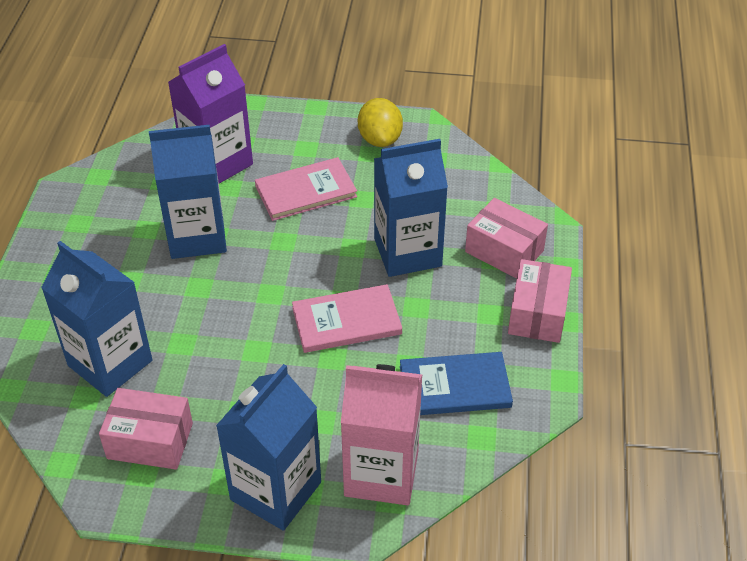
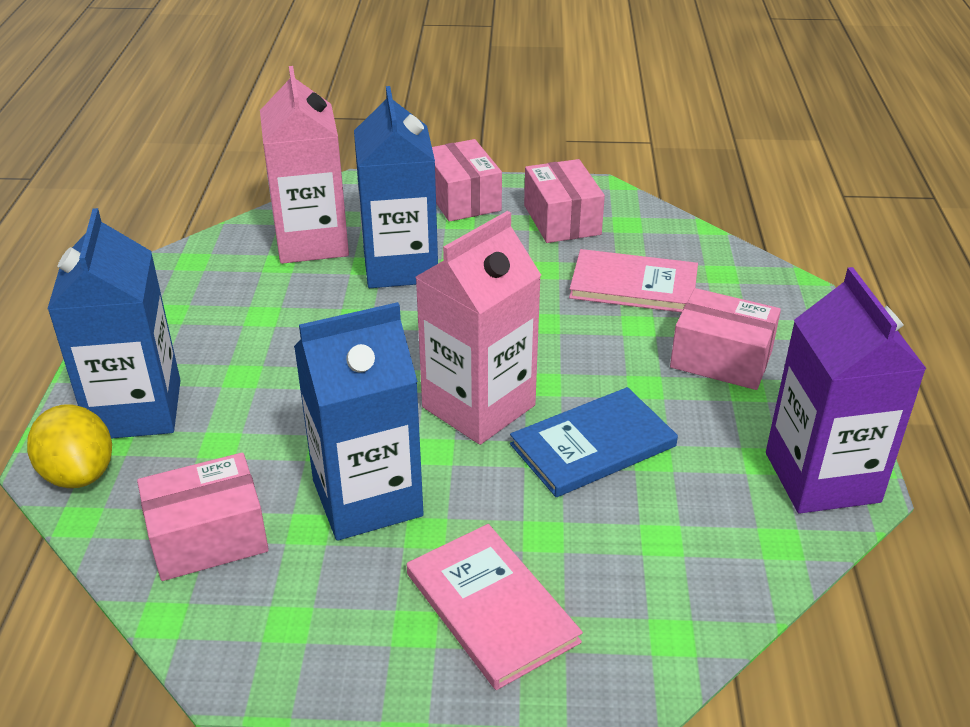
blue carton: 4 -> 3
pink box: 3 -> 4
pink carton: 1 -> 2

